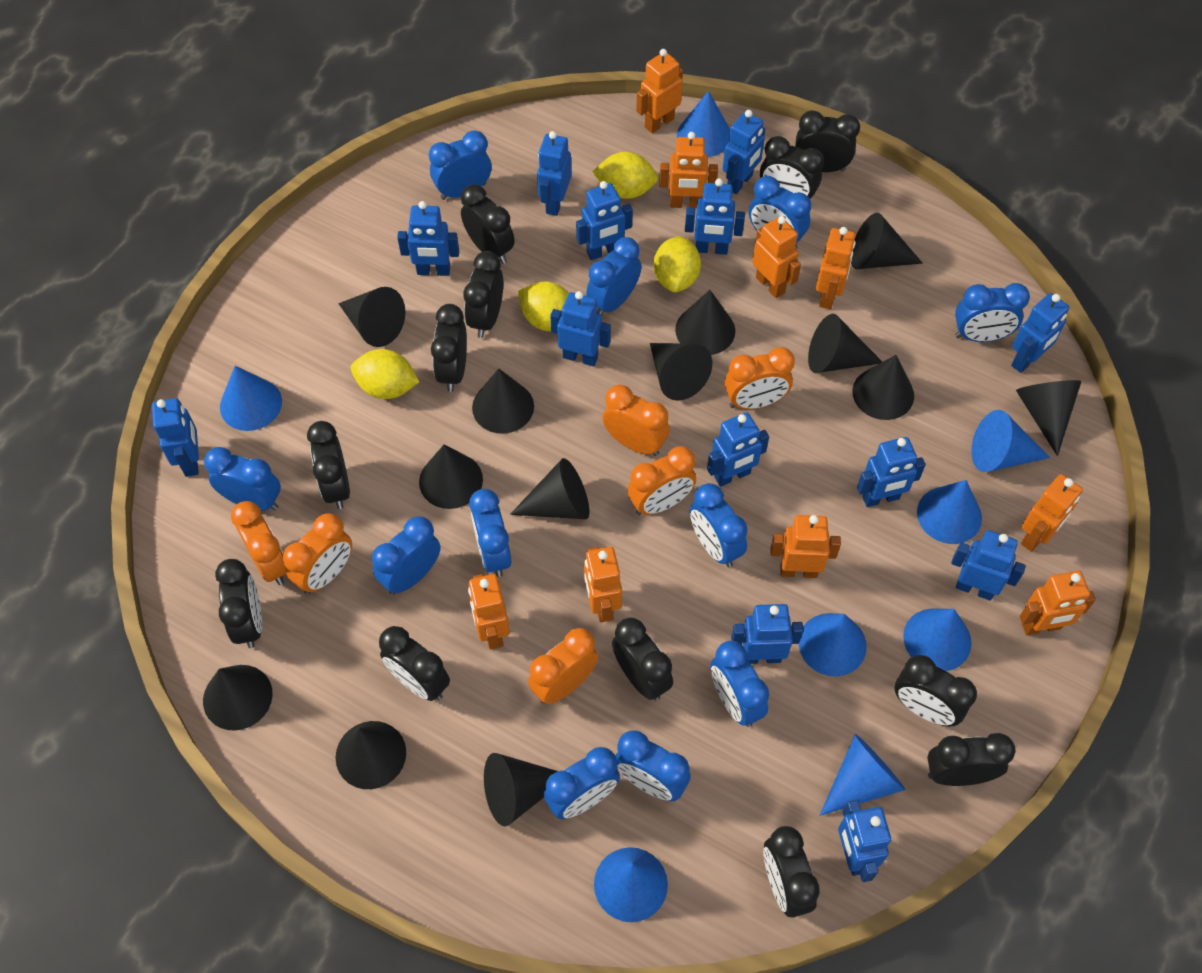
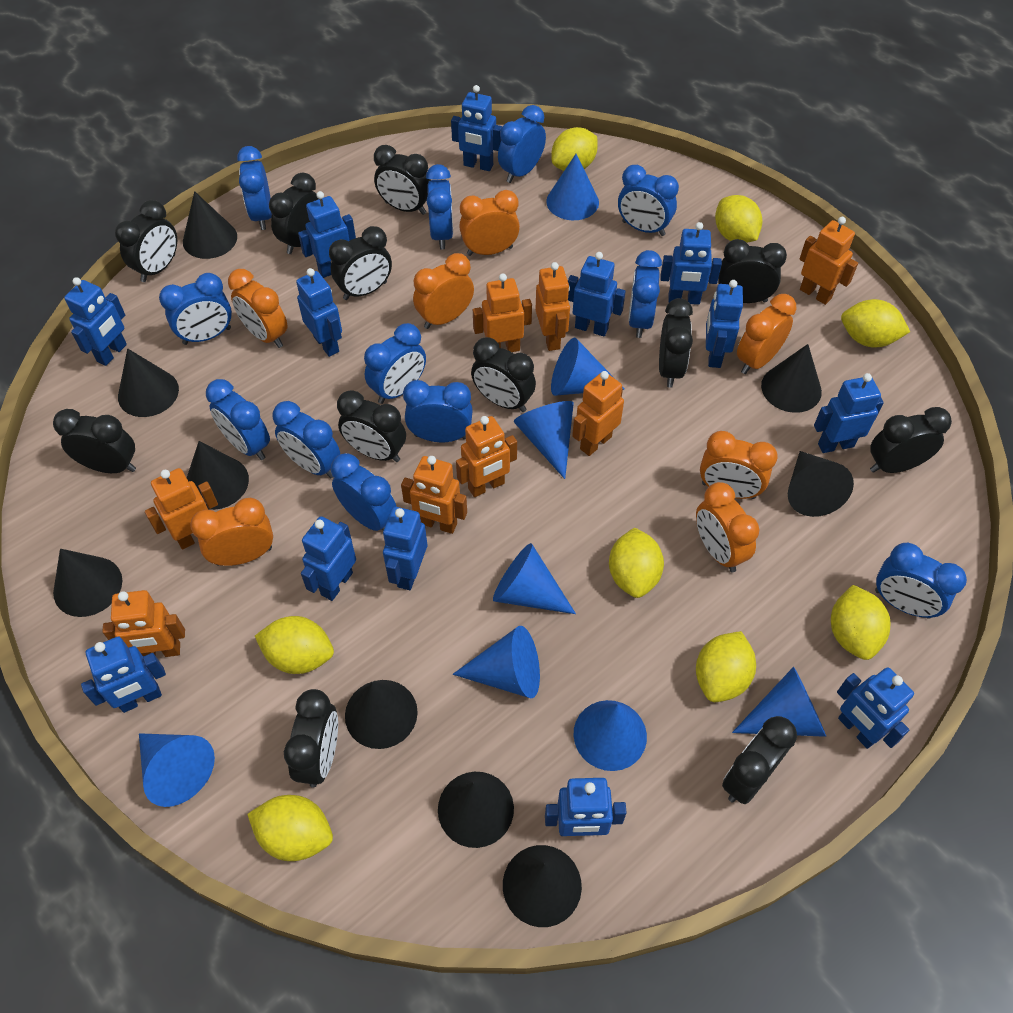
black cone: 13 -> 9
blue clock: 11 -> 12
orange clock: 6 -> 7
orange robot: 9 -> 8
yellow lemon: 4 -> 8

